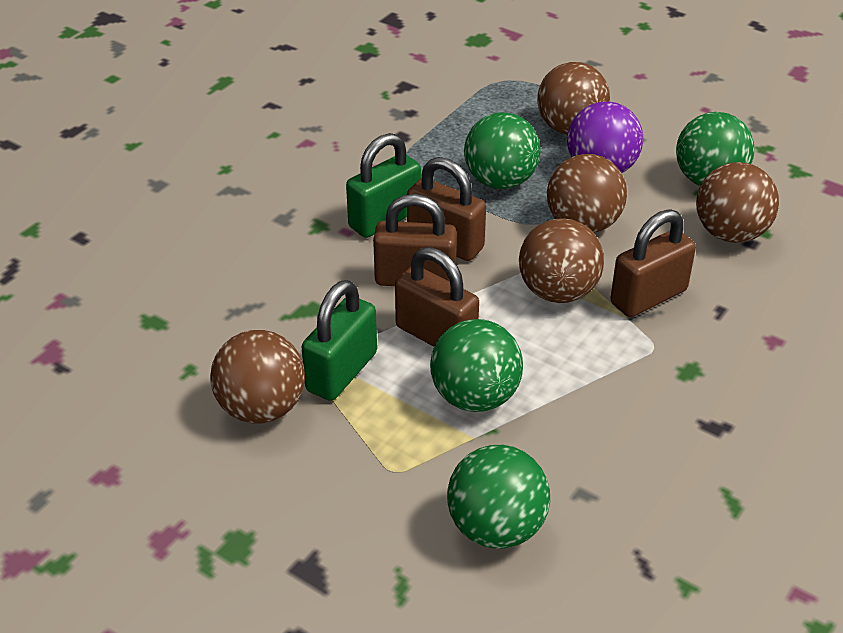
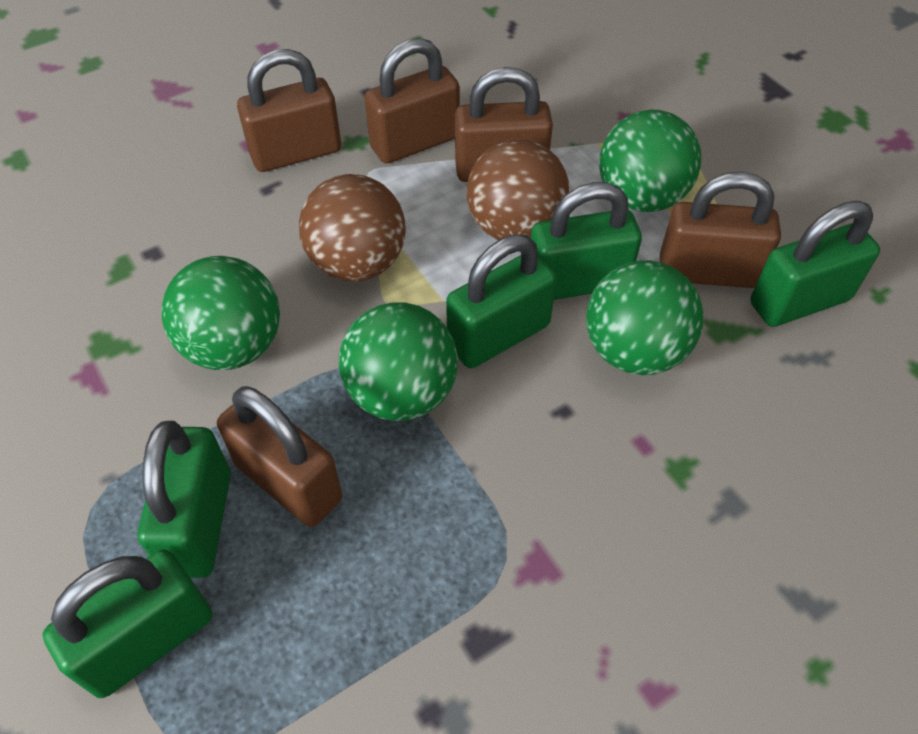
brown ball: 5 -> 2
brown padlock: 4 -> 5
green padlock: 2 -> 5
purple ball: 1 -> 0

